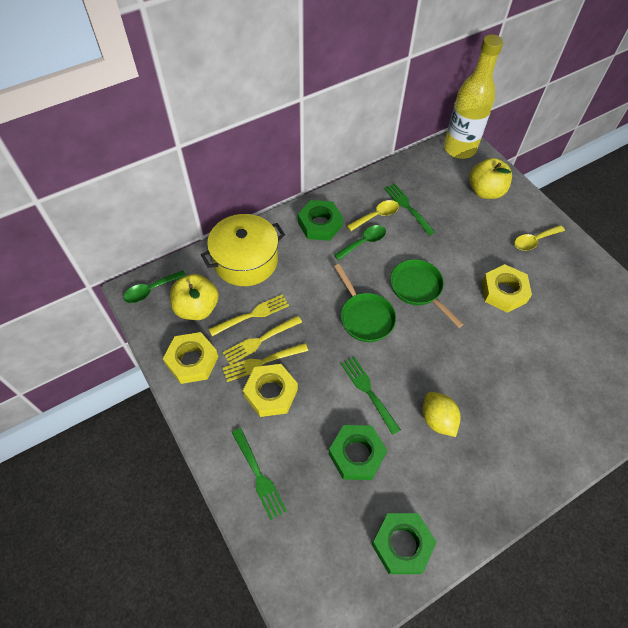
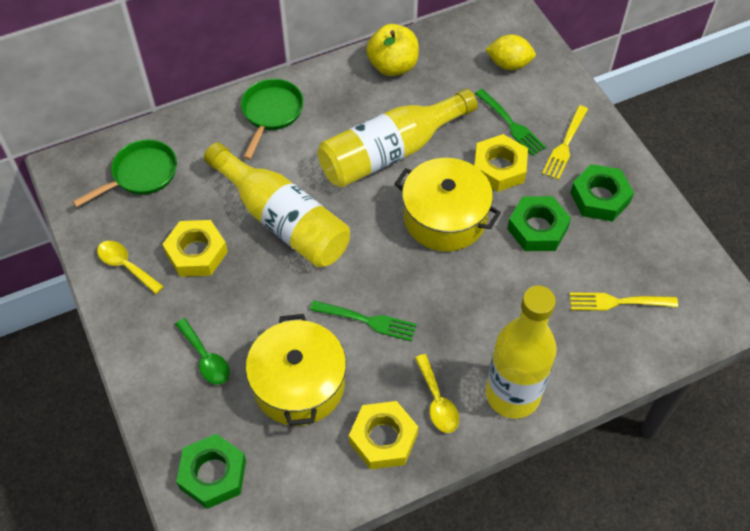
green fork: 3 -> 2
green spoon: 2 -> 1
yellow apple: 2 -> 1
yellow bottle: 1 -> 3
yellow fork: 3 -> 2
yellow pot: 1 -> 2

